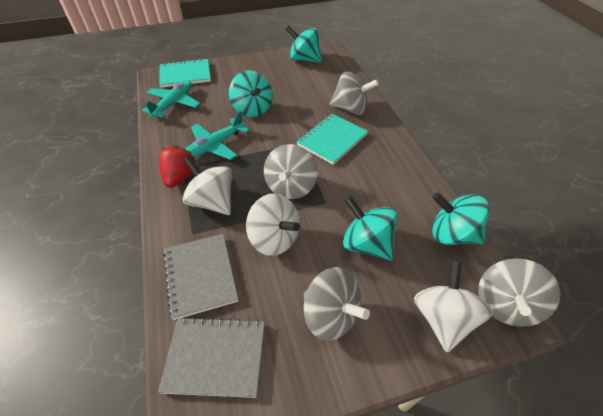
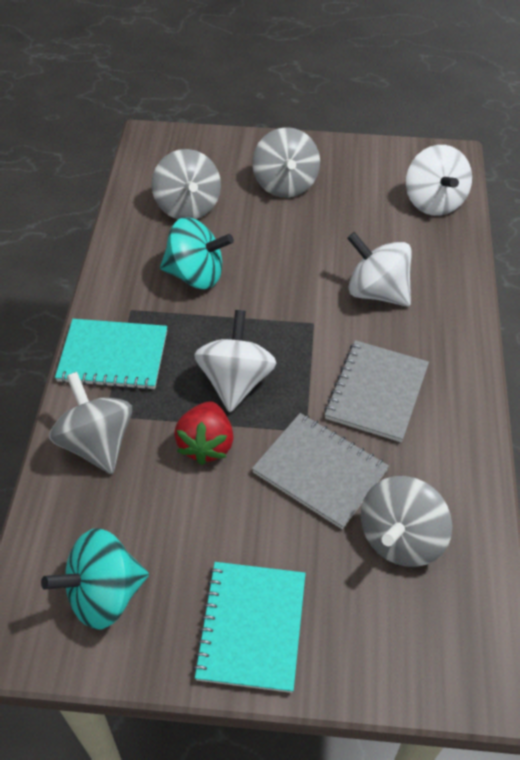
turquoise plane: 2 -> 0
turquoise spinning top: 4 -> 2

